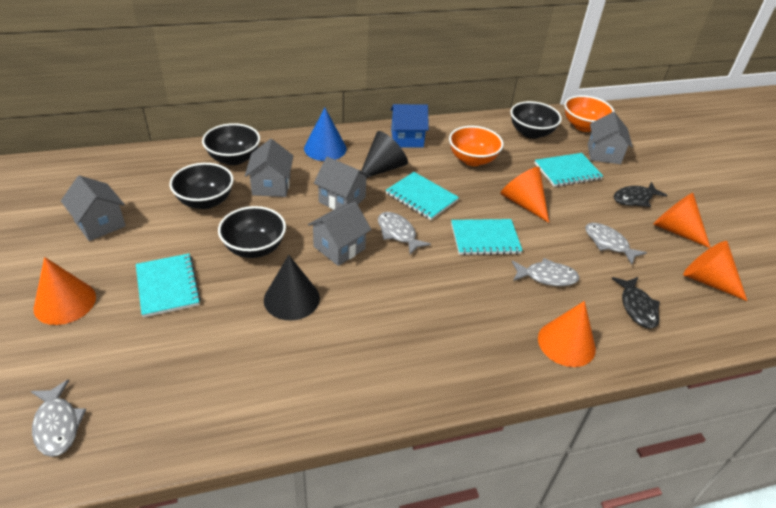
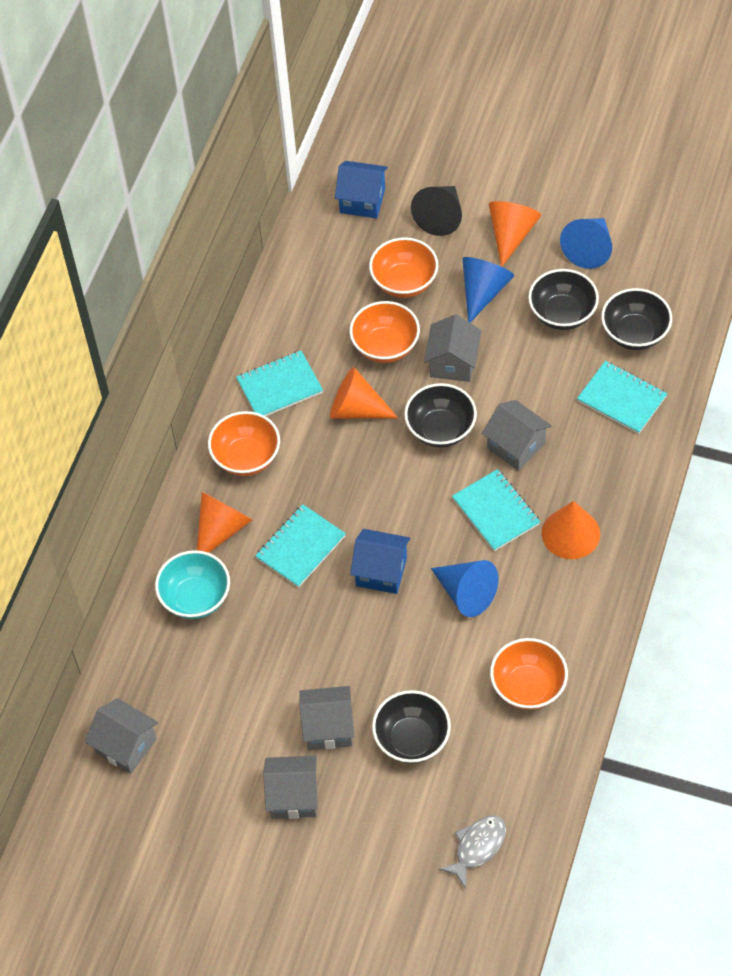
black cone: 2 -> 1
black fish: 2 -> 0
blue cone: 1 -> 3
blue house: 1 -> 2
grey fish: 4 -> 1
orange bowl: 2 -> 4
orange cone: 5 -> 4
turquoise bowl: 0 -> 1

